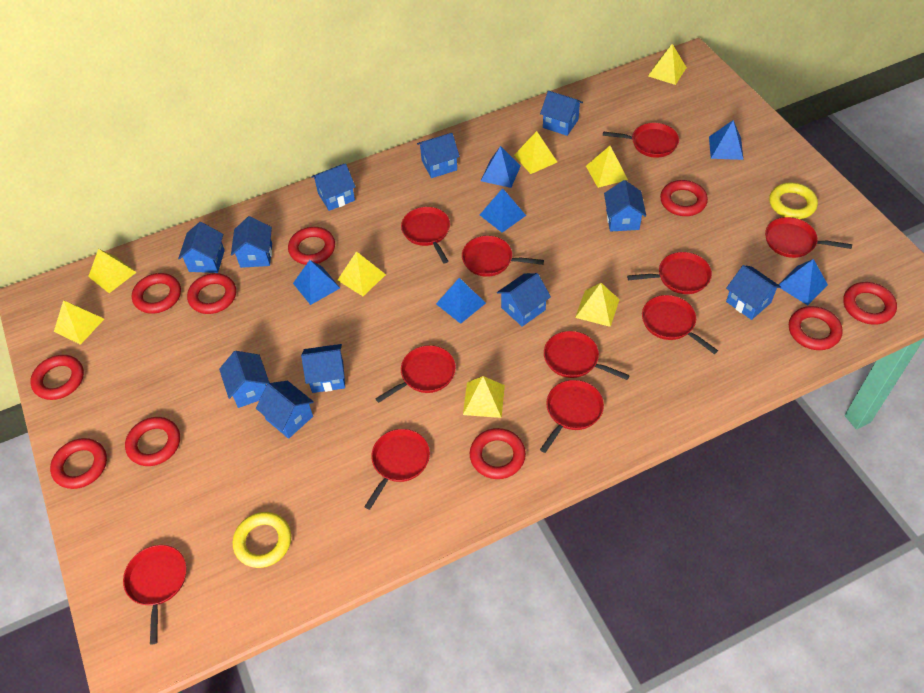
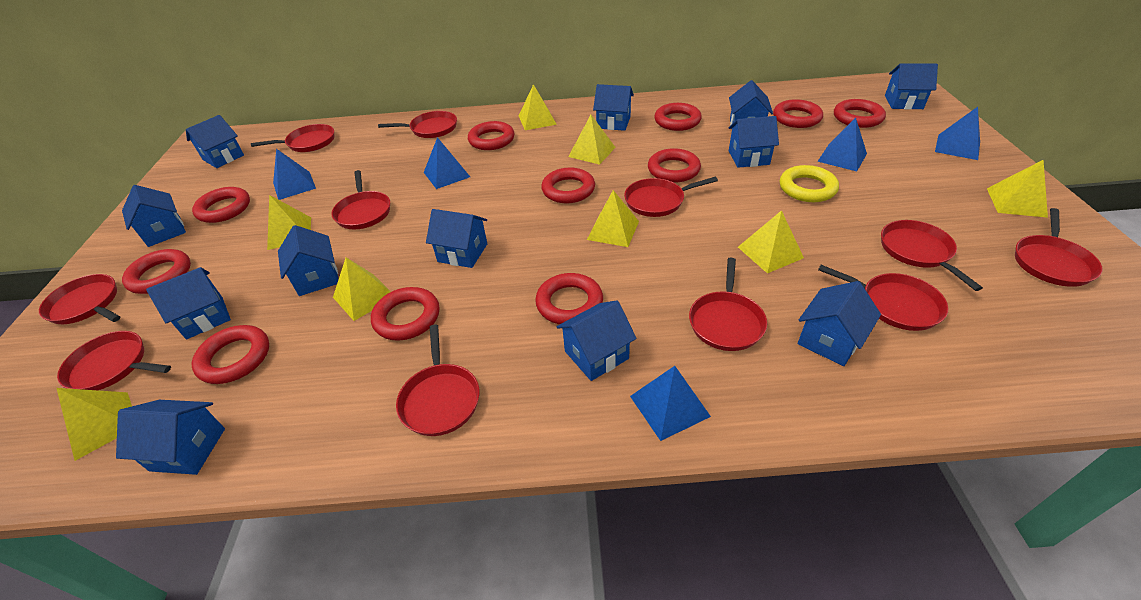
blue house: 11 -> 12
blue pyramid: 6 -> 5
red ring: 10 -> 11
yellow ring: 2 -> 1

